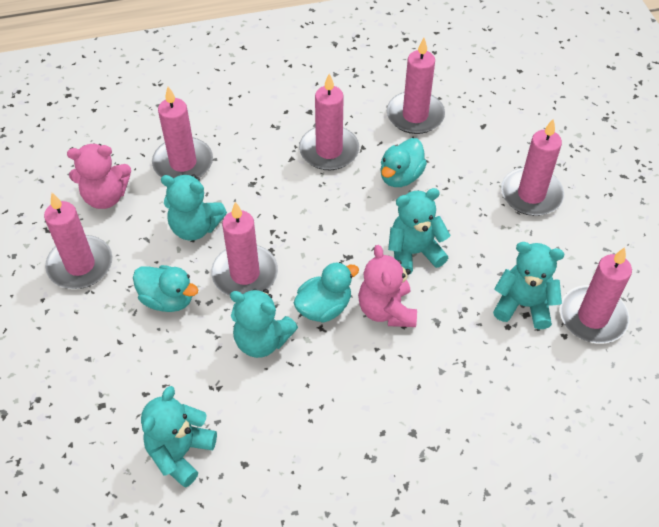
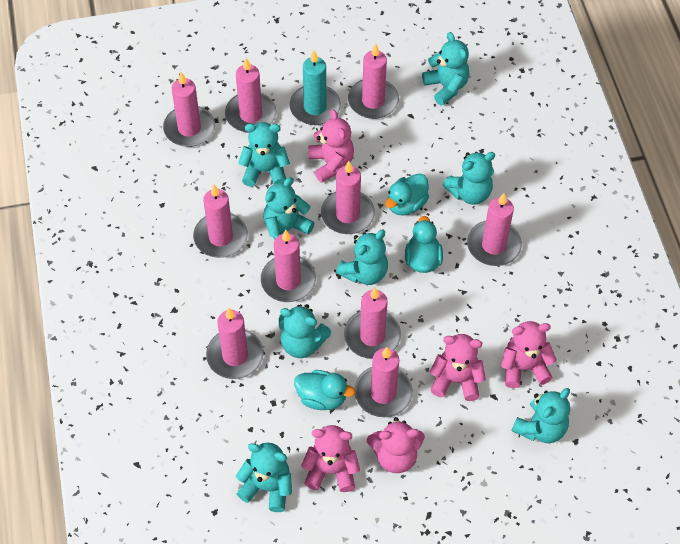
pink candle: 7 -> 10
pink teddy bear: 2 -> 5
turquoise candle: 0 -> 1
turquoise teddy bear: 5 -> 8

